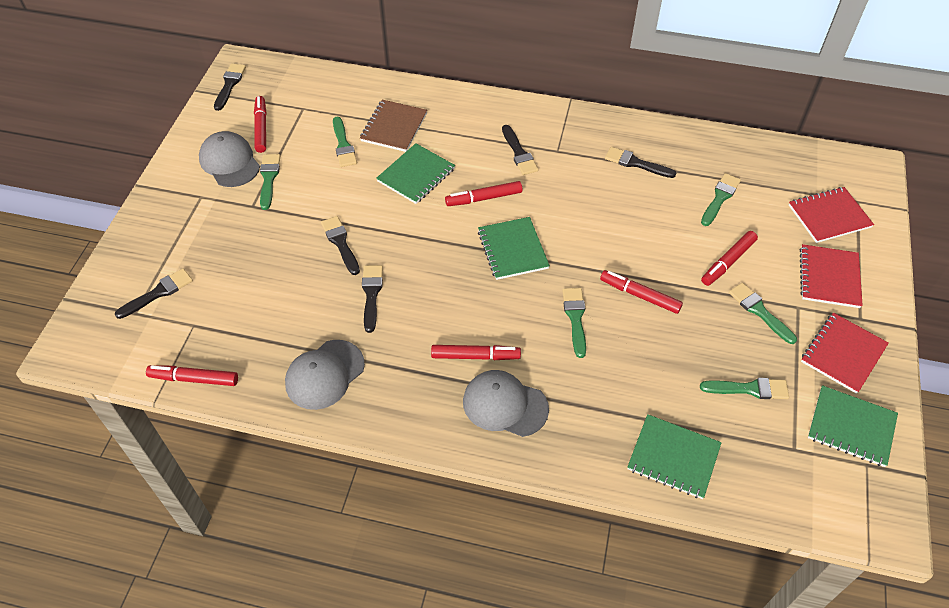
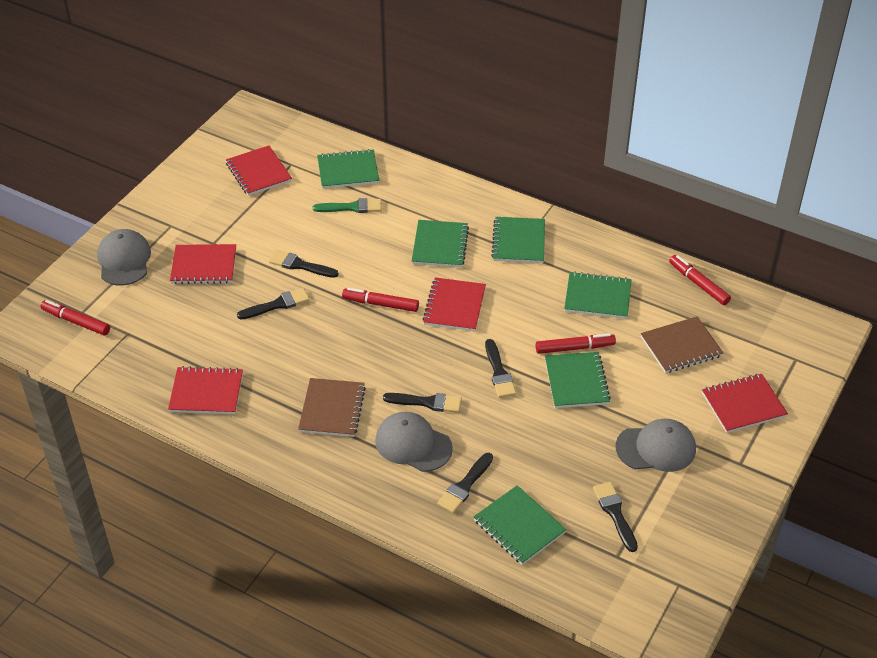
brown notebook: 1 -> 2
green brush: 6 -> 1
green notebook: 4 -> 6
red marker: 6 -> 4
red notebook: 3 -> 5

